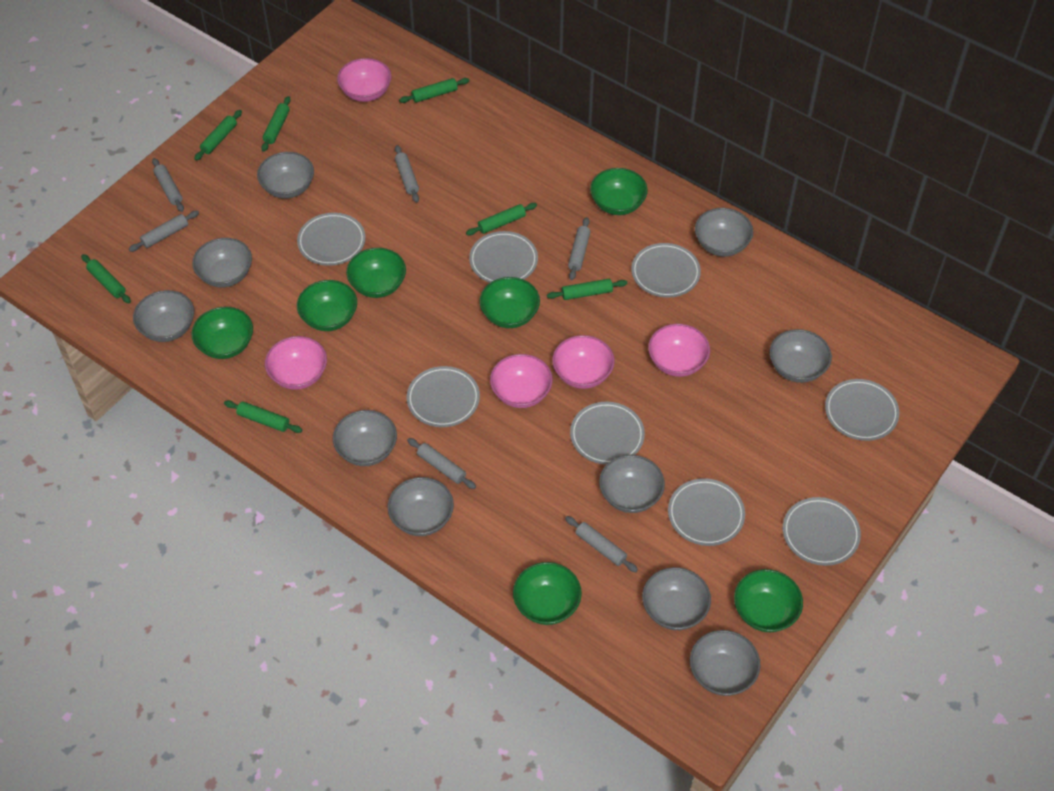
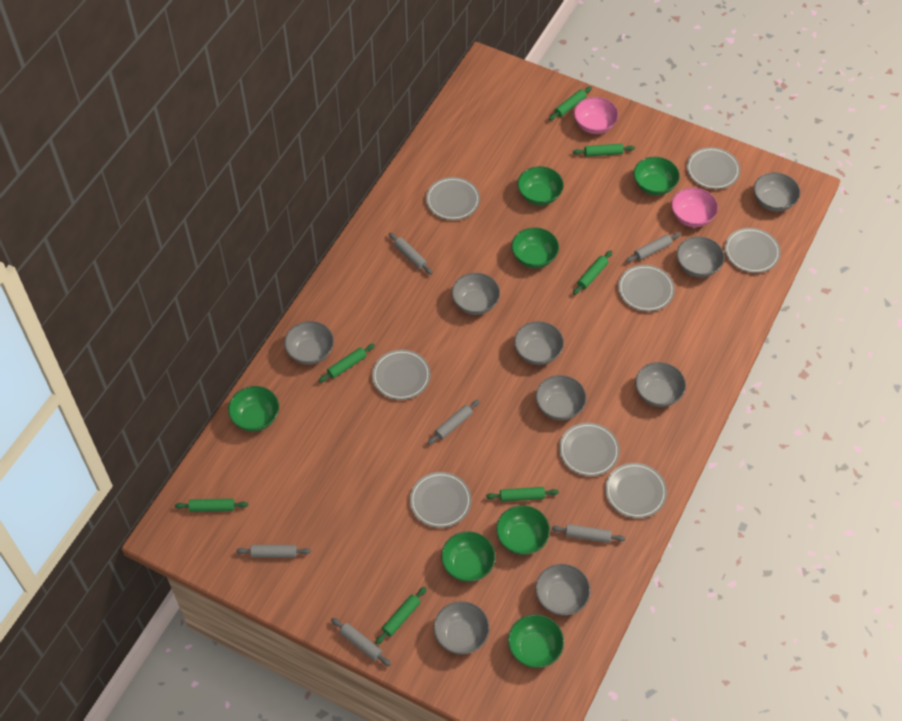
grey bowl: 10 -> 9
pink bowl: 5 -> 2

